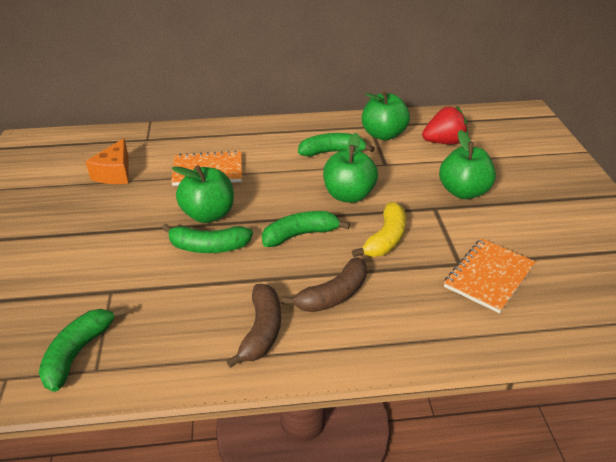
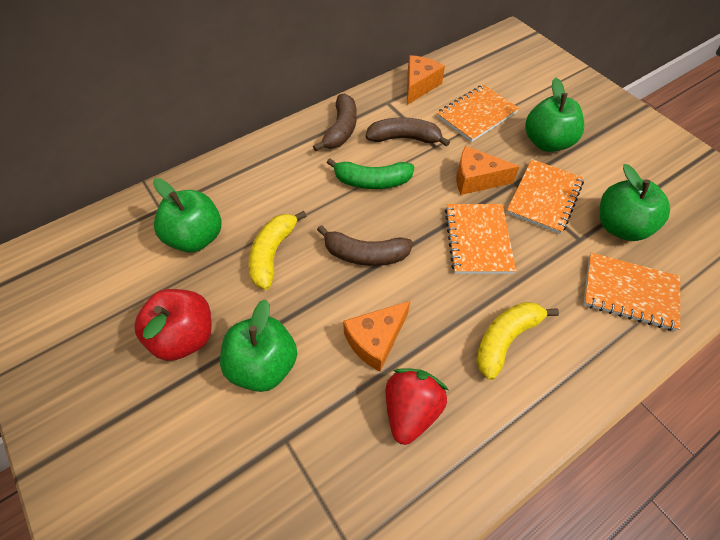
brown banana: 2 -> 3
green banana: 4 -> 1
orange cheese: 1 -> 3
orange notebook: 2 -> 4
red apple: 0 -> 1
yellow banana: 1 -> 2

